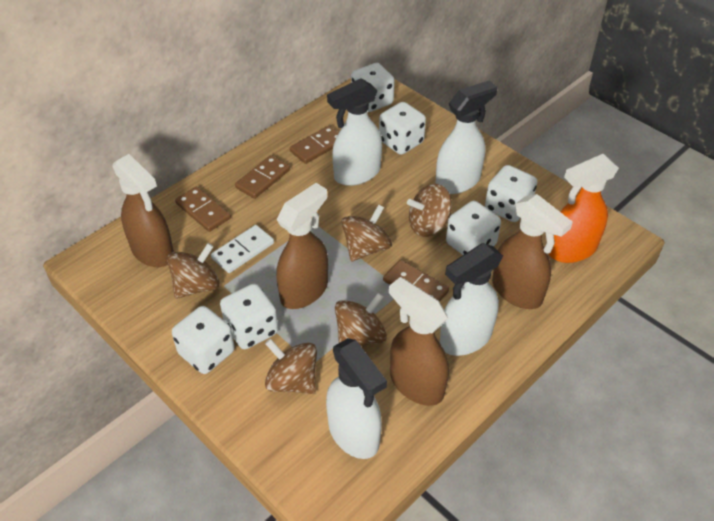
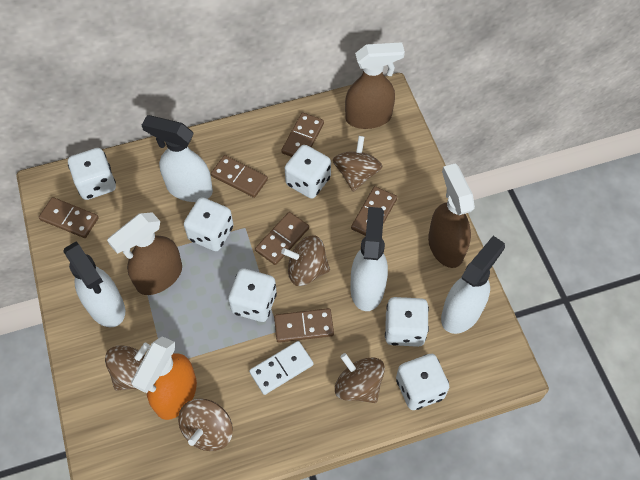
brown domino: 4 -> 6
brown spray bottle: 4 -> 3

